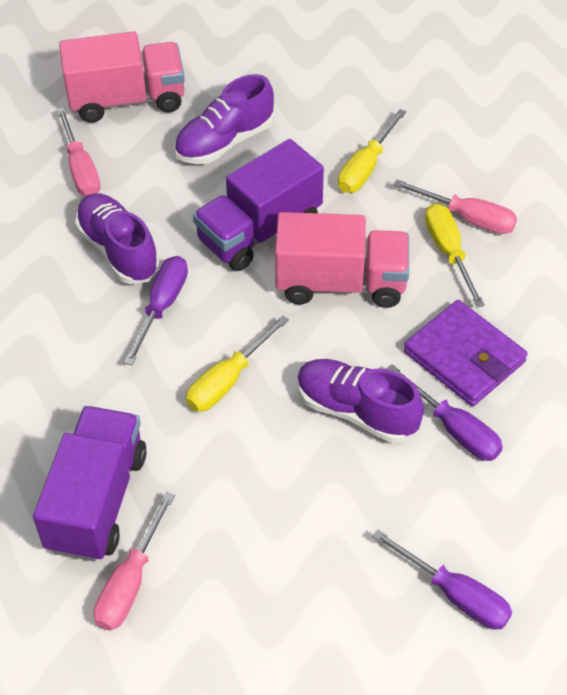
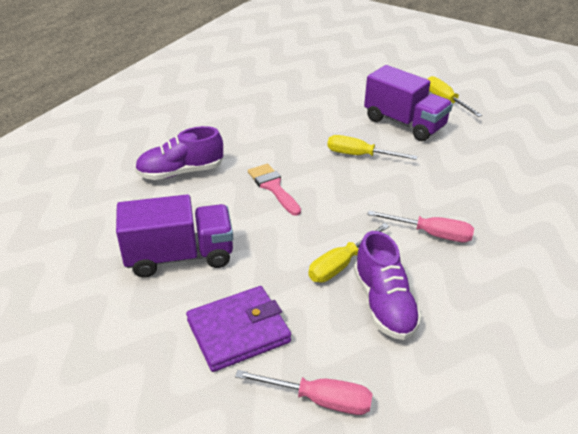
pink brush: 0 -> 1
pink screwdriver: 3 -> 2
pink truck: 2 -> 0
purple screwdriver: 3 -> 0
purple shoe: 3 -> 2

